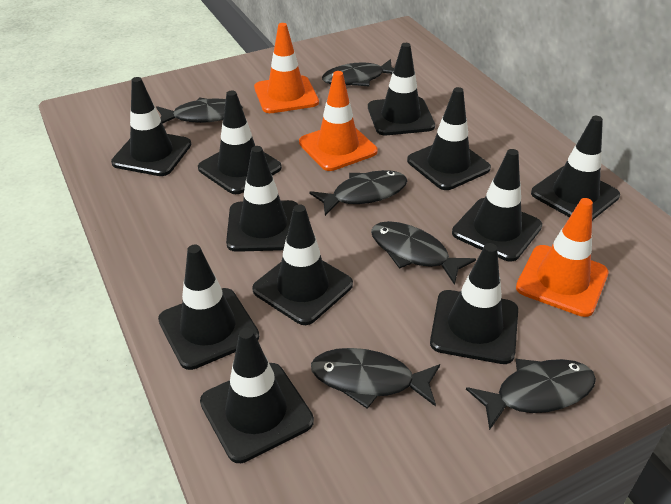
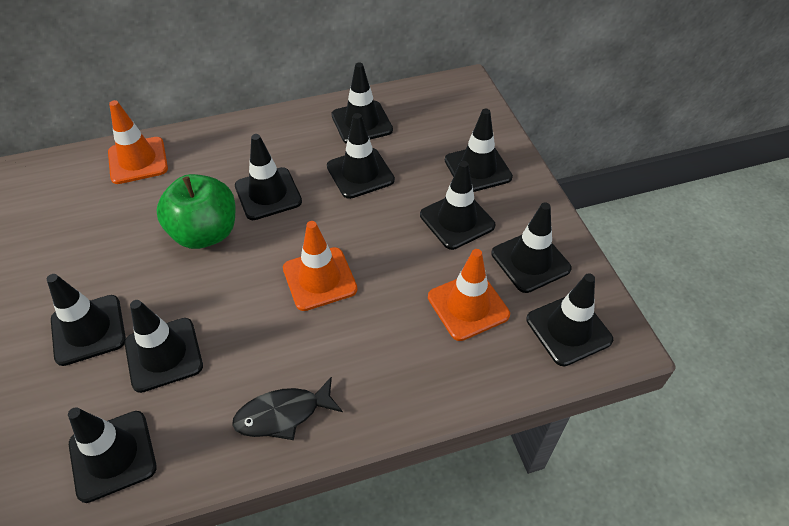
black fish: 6 -> 1
black traffic cone: 11 -> 10
green apple: 0 -> 1

